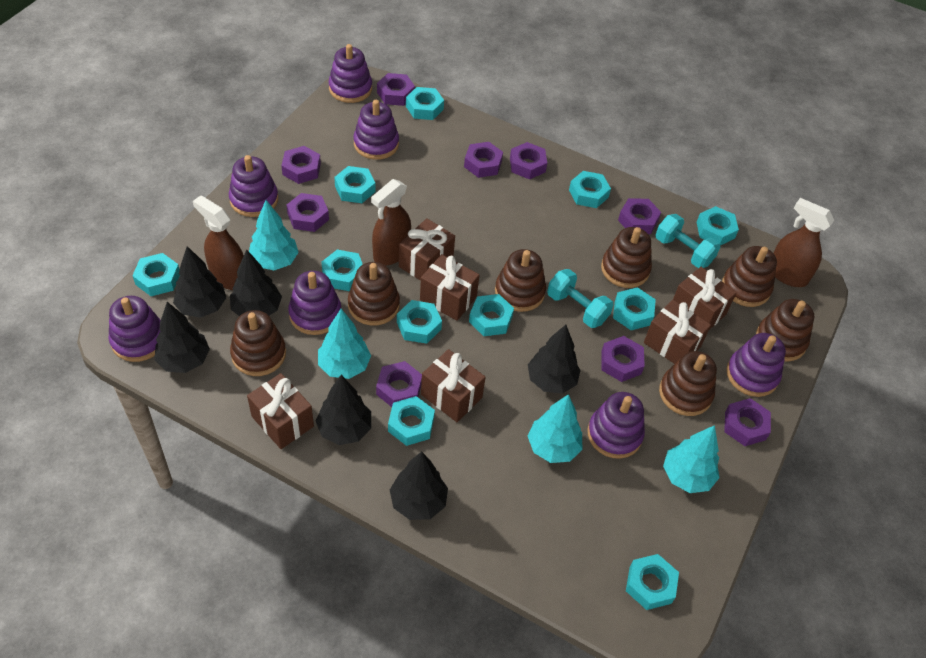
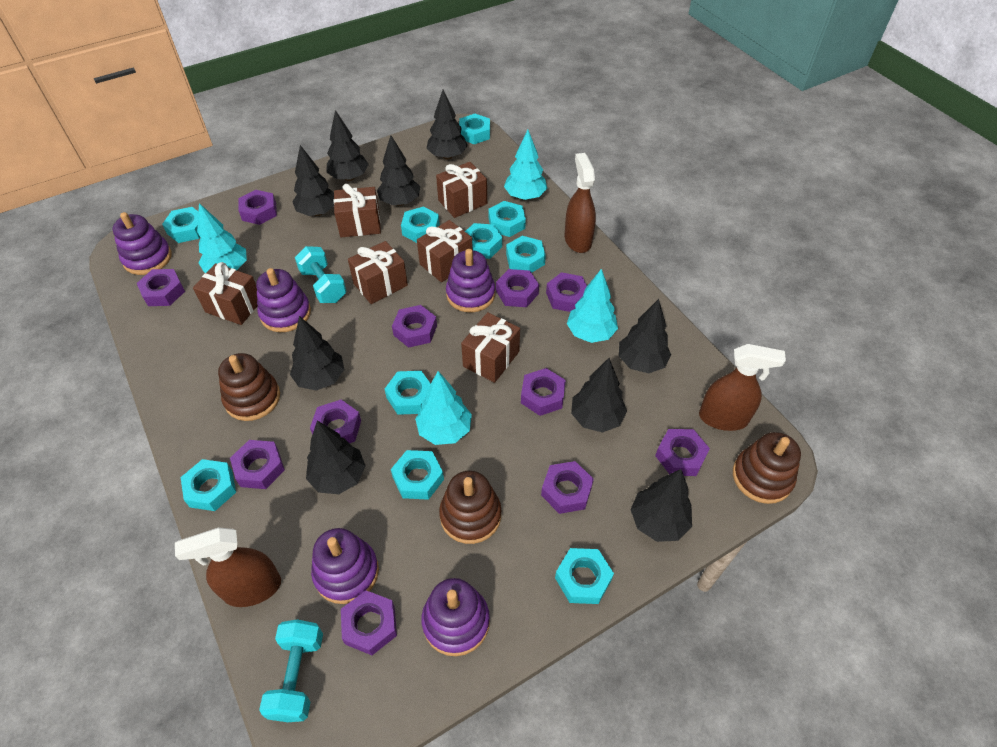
black tree: 6 -> 9
brown stacking toy: 7 -> 3
purple nut: 9 -> 11
purple stacking toy: 7 -> 5
turquoise nut: 11 -> 10

